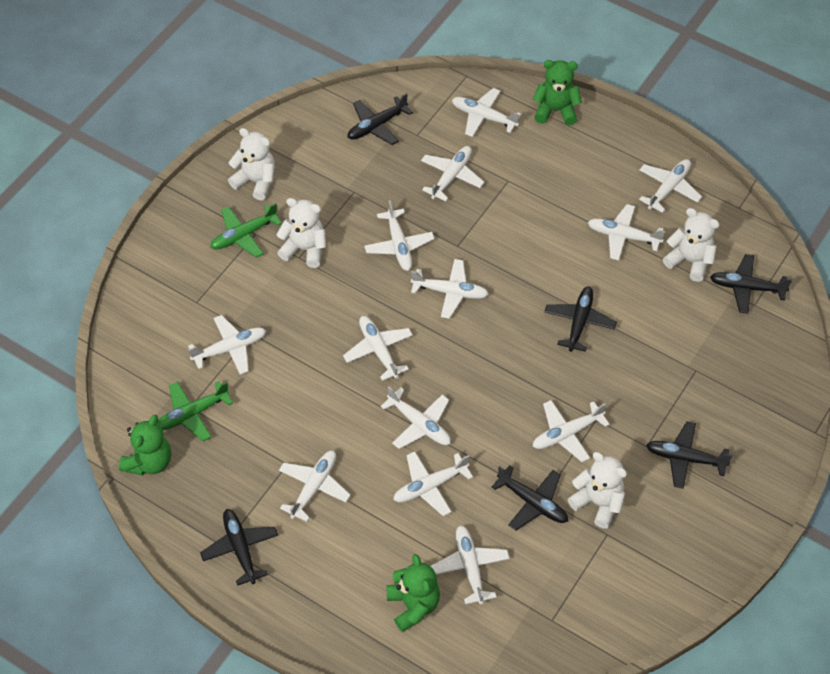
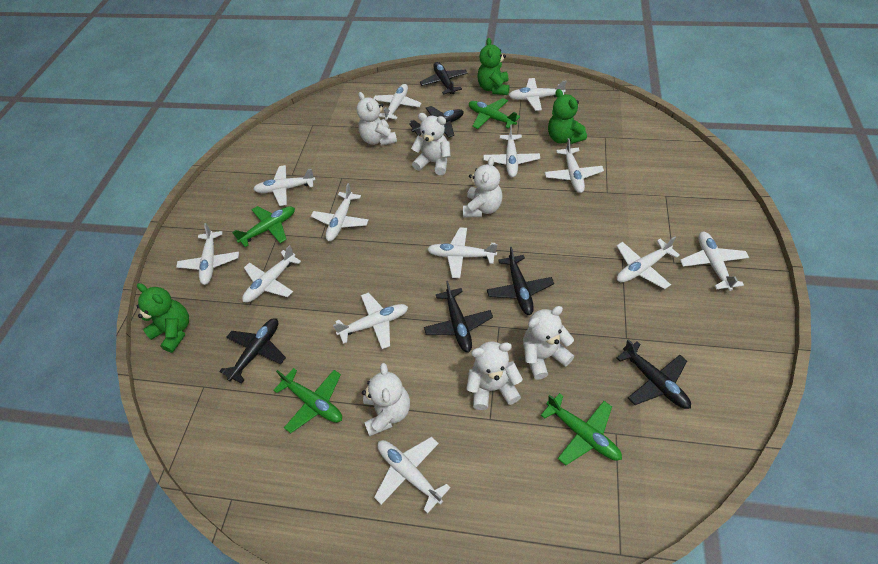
green plane: 2 -> 4
white teddy bear: 4 -> 6

